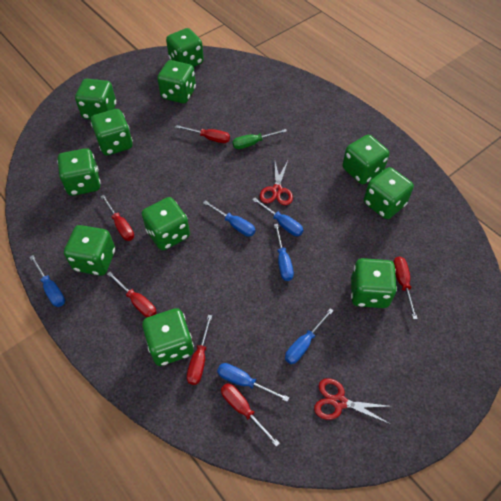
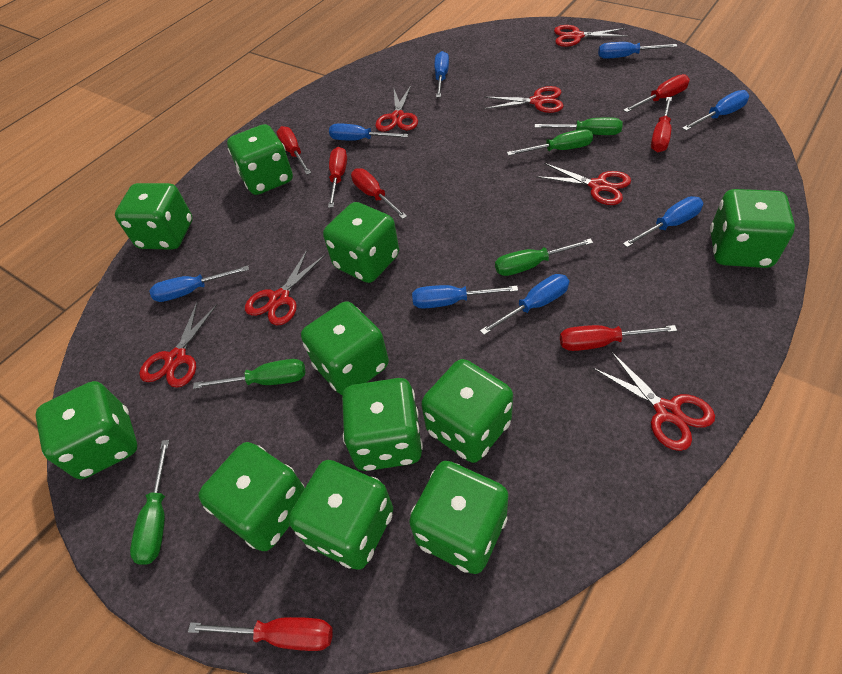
blue screwdriver: 6 -> 8
green screwdriver: 1 -> 5
red scissors: 2 -> 7
red screwdriver: 6 -> 7

